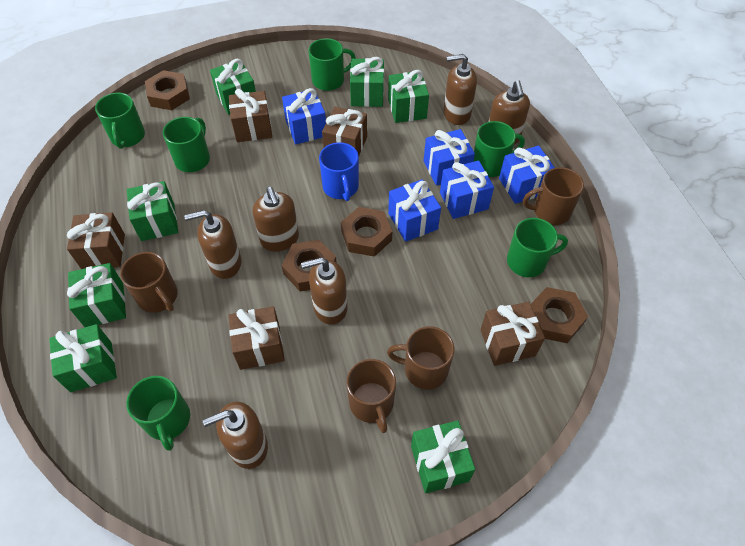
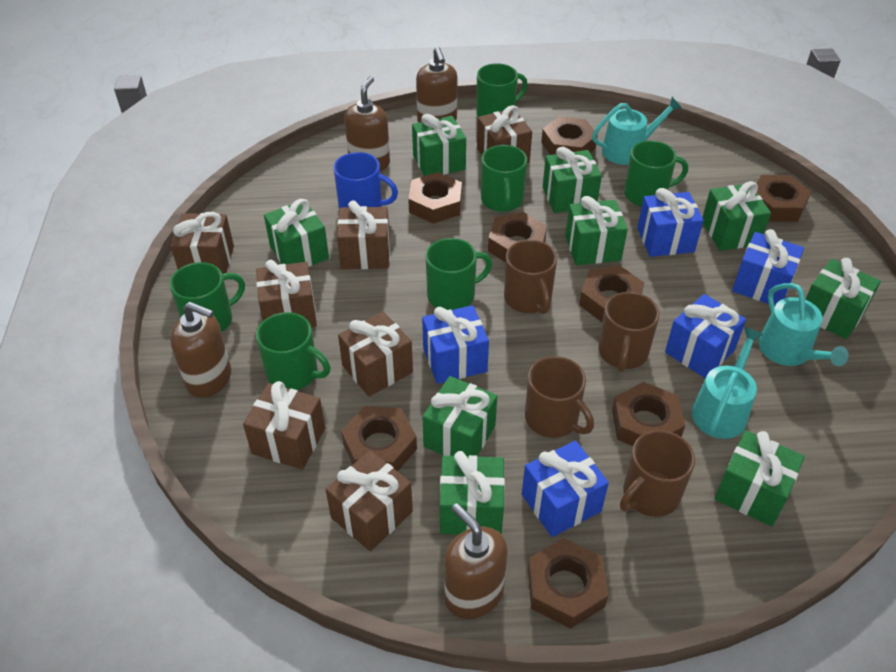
brown gift: 5 -> 7
brown nut: 4 -> 8
brown soap dispenser: 6 -> 4
green gift: 7 -> 9
turquoise watering can: 0 -> 3

